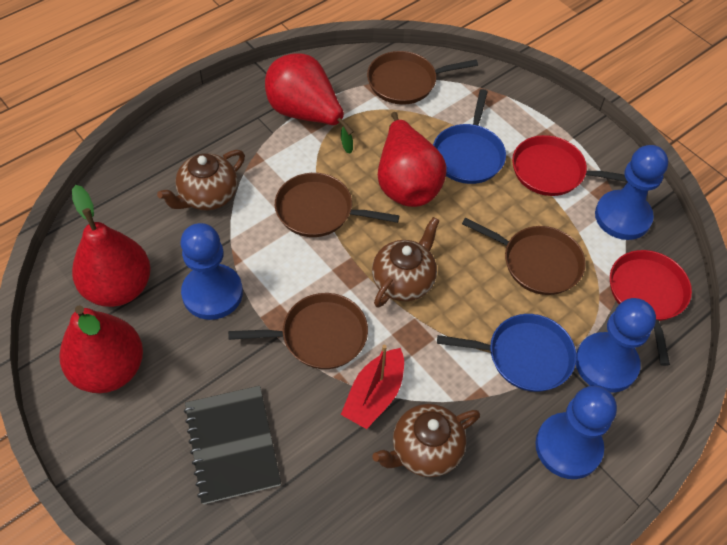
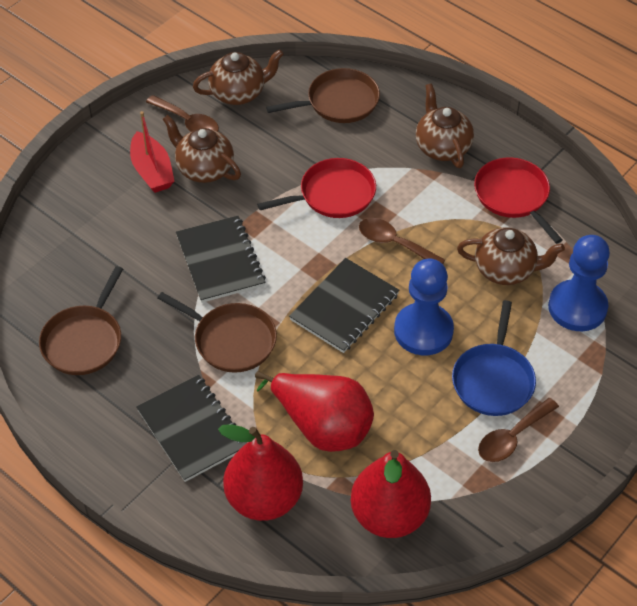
black notebook: 1 -> 3
blue pan: 2 -> 1
blue pawn: 4 -> 2
brown pan: 4 -> 3
brown spoon: 0 -> 3
brown teapot: 3 -> 4
red pear: 4 -> 3

